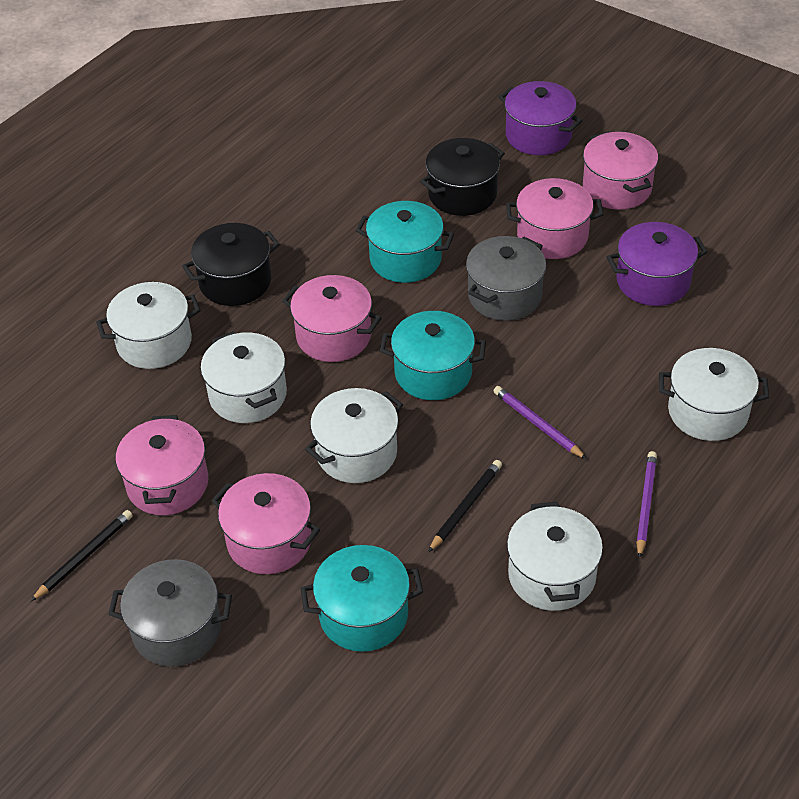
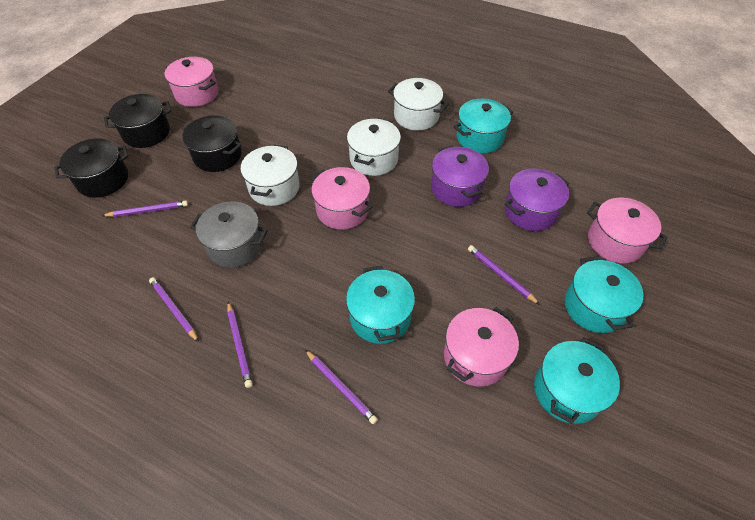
black pencil: 2 -> 0
black pot: 2 -> 3
grey pot: 2 -> 1
pink pot: 5 -> 4
purple pencil: 2 -> 5
turquoise pot: 3 -> 4
white pot: 5 -> 3

